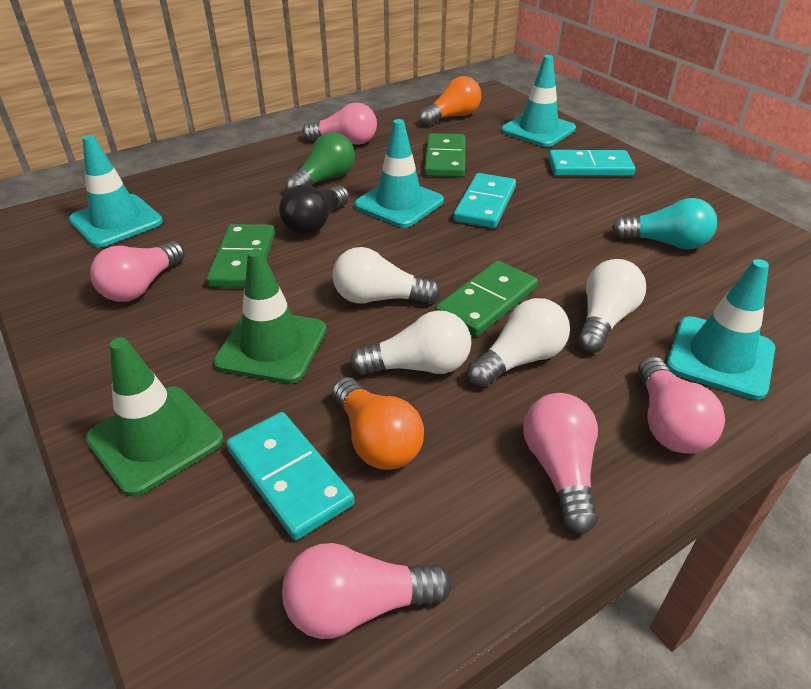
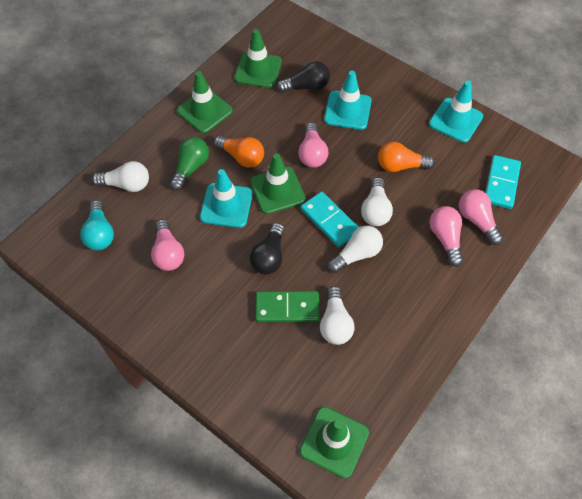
black light bulb: 1 -> 2
green domino: 3 -> 1
green traffic cone: 2 -> 4
pink light bulb: 5 -> 4
turquoise domino: 3 -> 2
turquoise traffic cone: 4 -> 3

